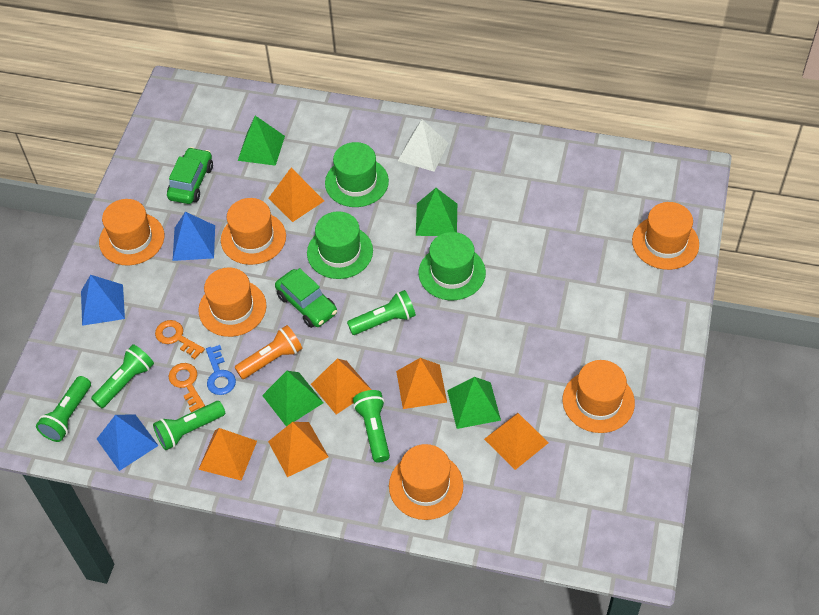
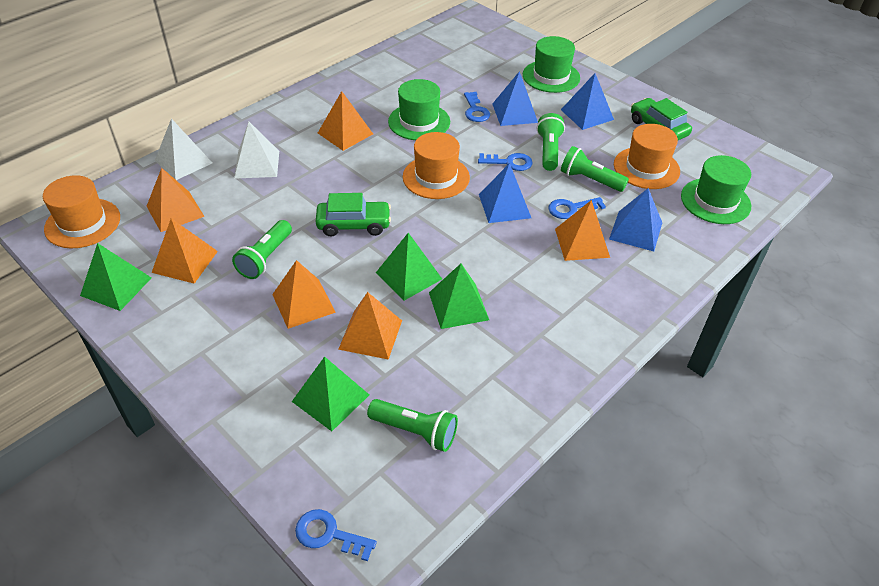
blue key: 1 -> 4
blue pyramid: 3 -> 4
green flashlight: 5 -> 4
orange flashlight: 1 -> 0
orange hat: 6 -> 3
orange key: 2 -> 0
white pyramid: 1 -> 2

